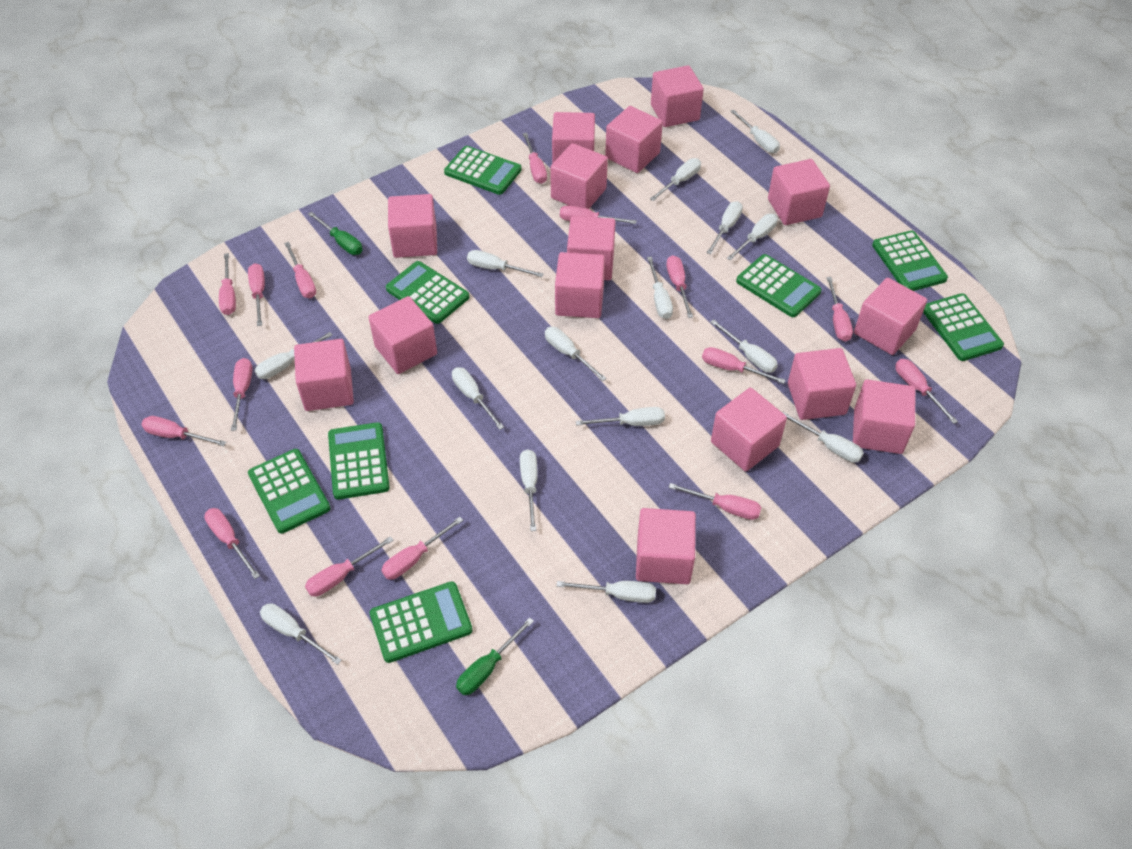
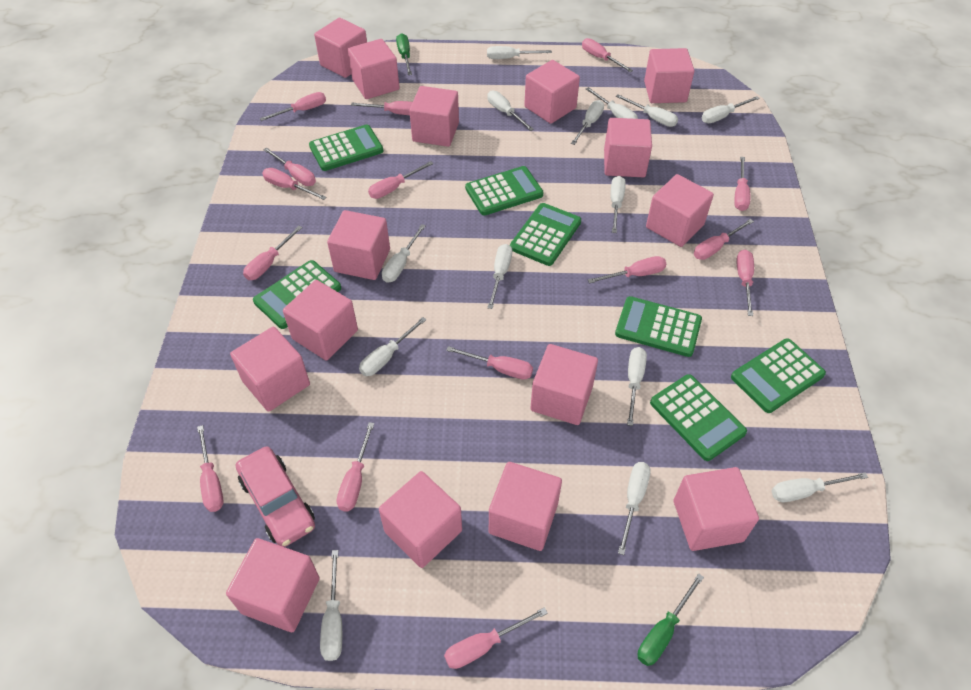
green calculator: 8 -> 7
pink car: 0 -> 1
white screwdriver: 15 -> 14

